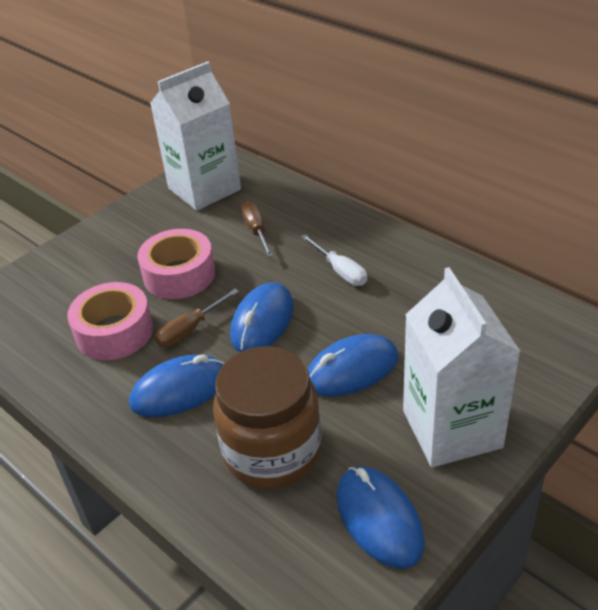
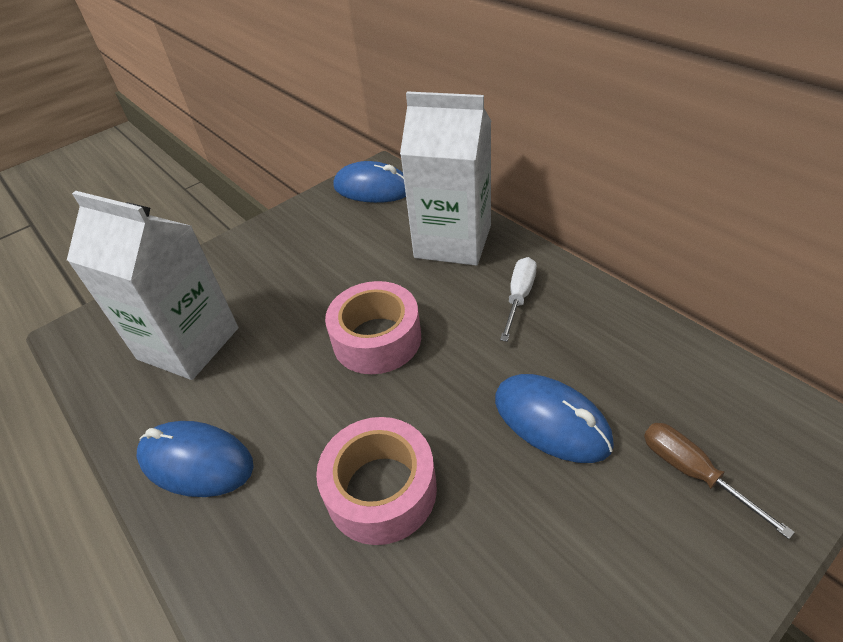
blue mouse: 4 -> 3
brown jar: 1 -> 0
brown screwdriver: 2 -> 1

